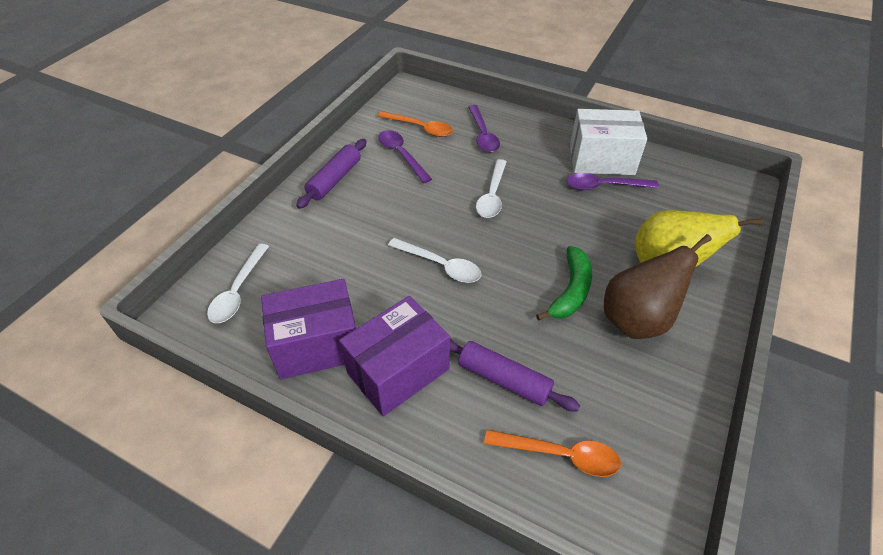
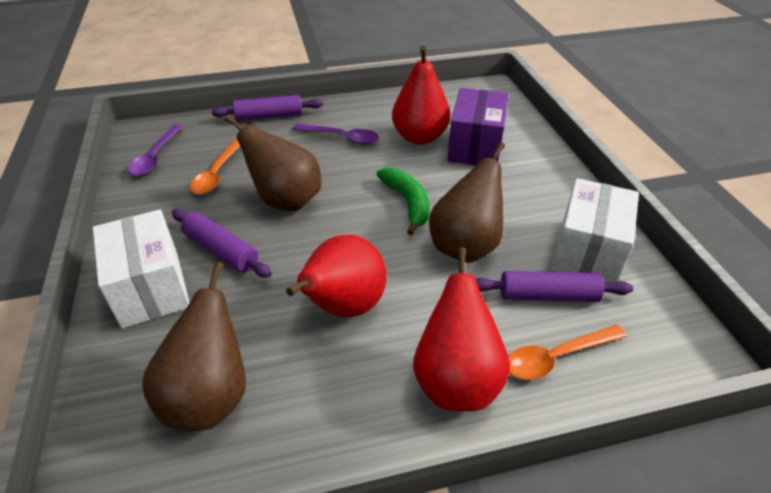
brown pear: 1 -> 3
purple box: 2 -> 1
purple rolling pin: 2 -> 3
purple spoon: 3 -> 2
red pear: 0 -> 3
white box: 1 -> 2
white spoon: 3 -> 0
yellow pear: 1 -> 0

